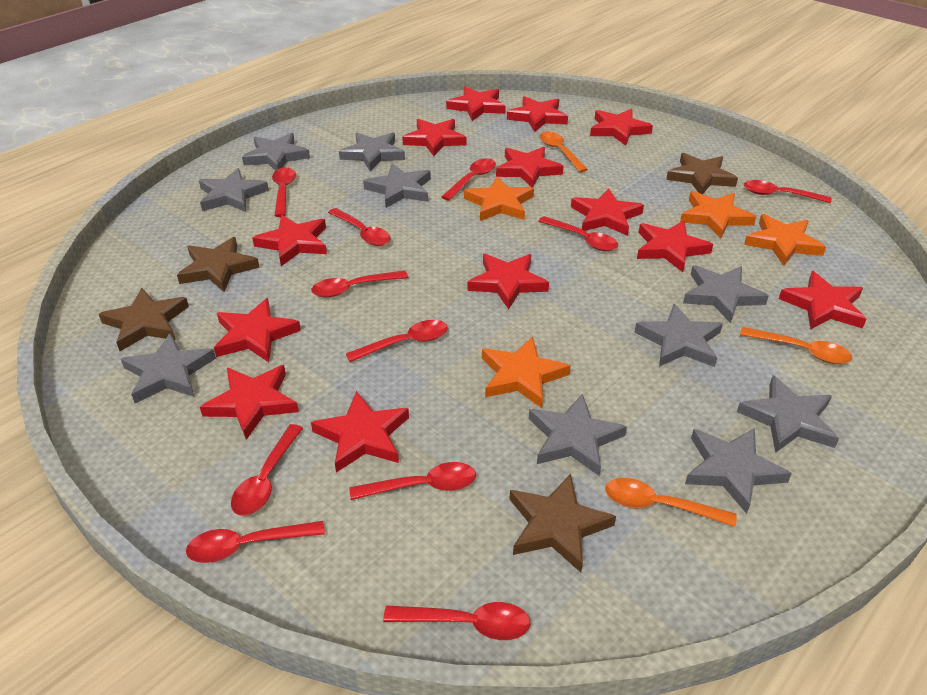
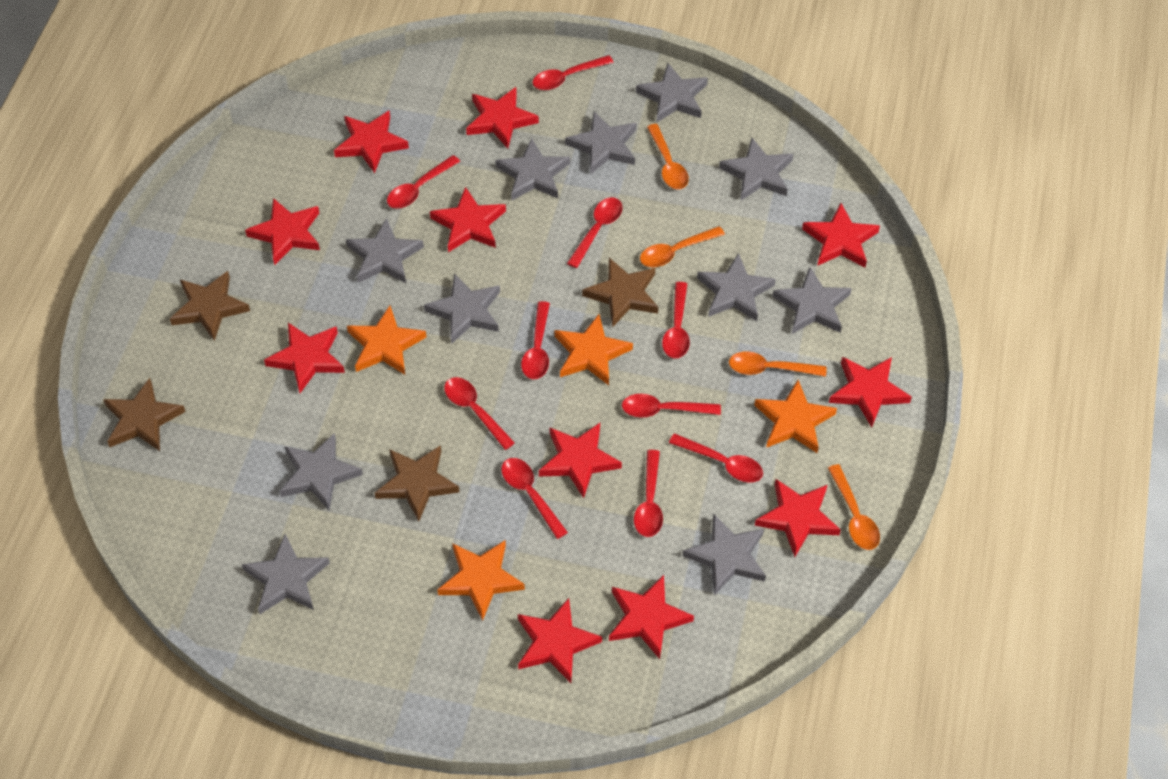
grey star: 10 -> 11
orange spoon: 3 -> 4
red spoon: 11 -> 10
red star: 13 -> 11

